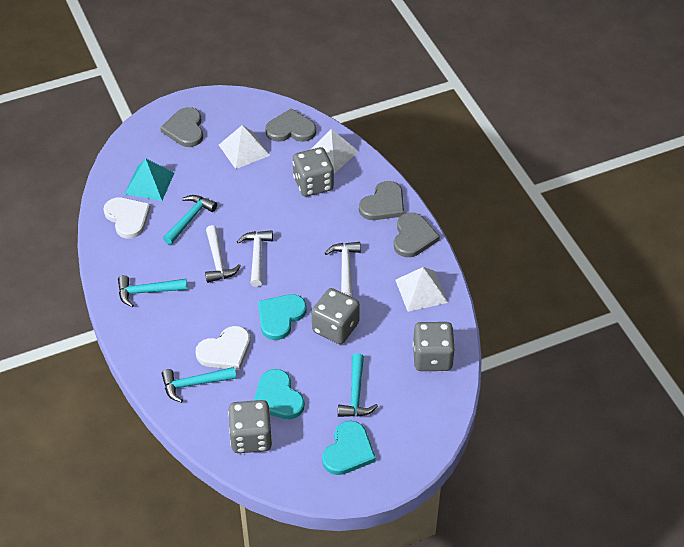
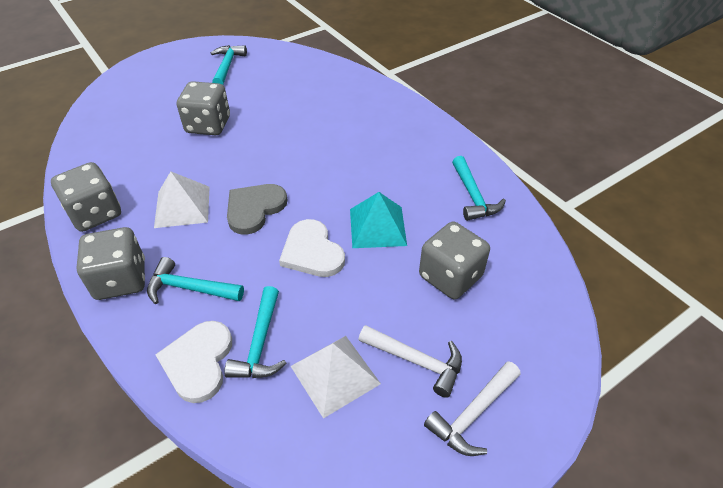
grey heart: 4 -> 1
turquoise heart: 3 -> 0
white hammer: 3 -> 2
white pyramid: 3 -> 2

